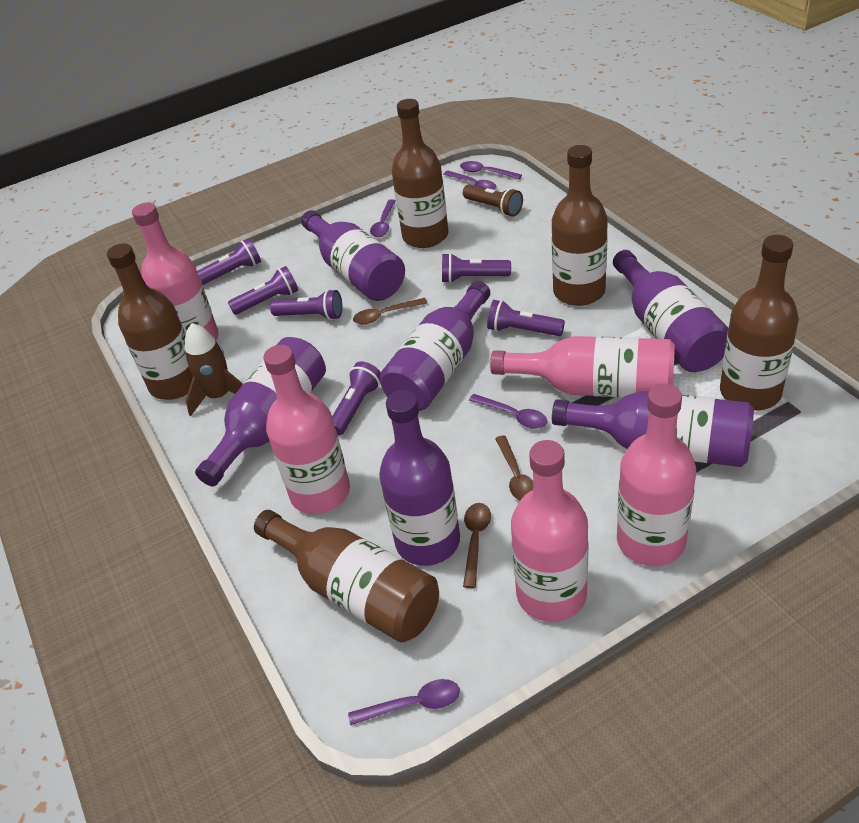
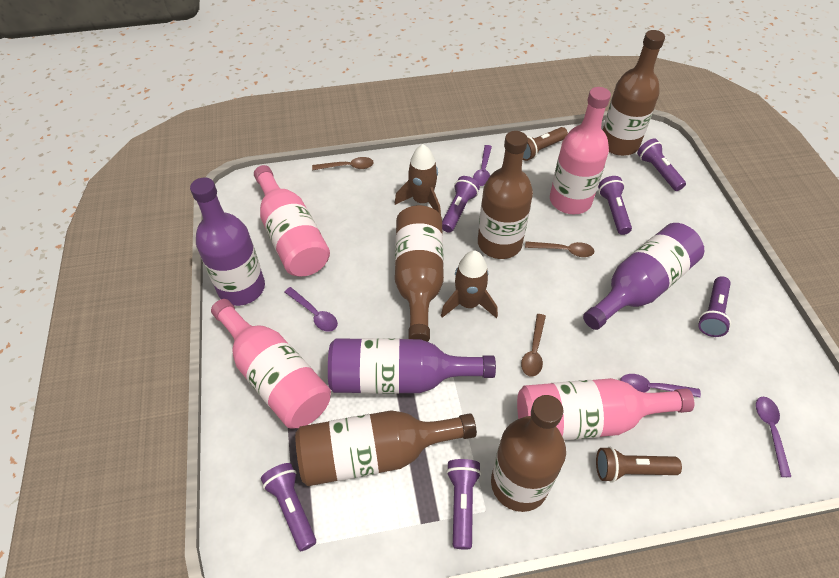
brown flashlight: 1 -> 2
brown rocket: 1 -> 2
pink bottle: 5 -> 4
purple bottle: 6 -> 3
purple spoon: 5 -> 4

